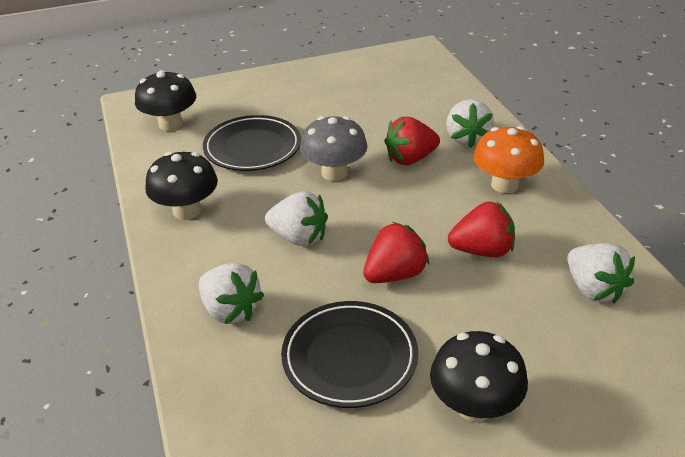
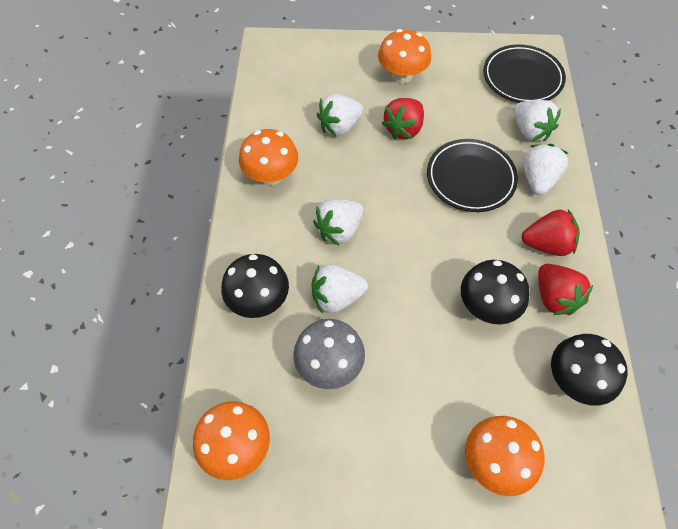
orange mushroom: 1 -> 4
white strawberry: 4 -> 5

